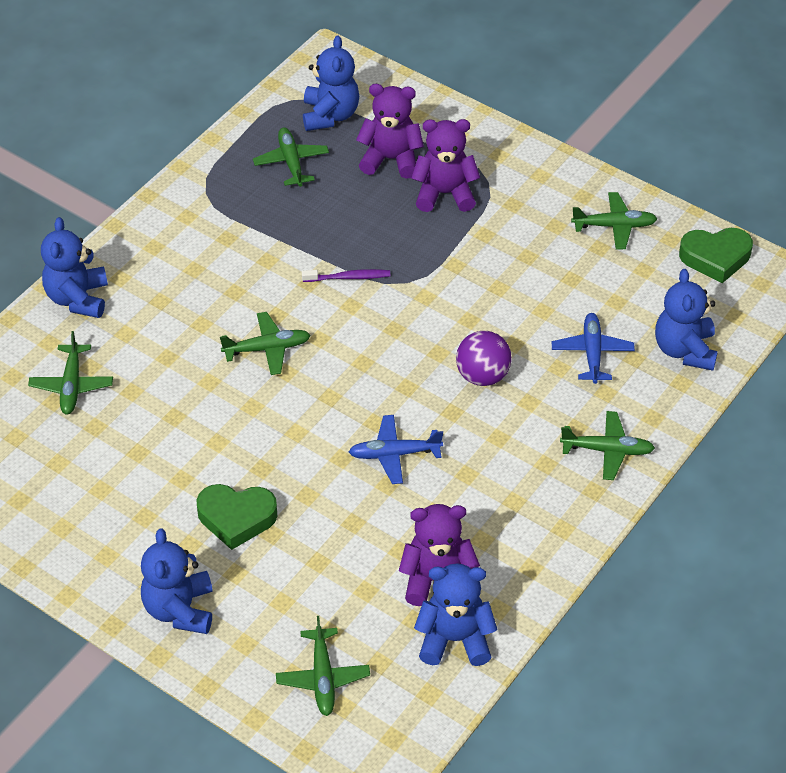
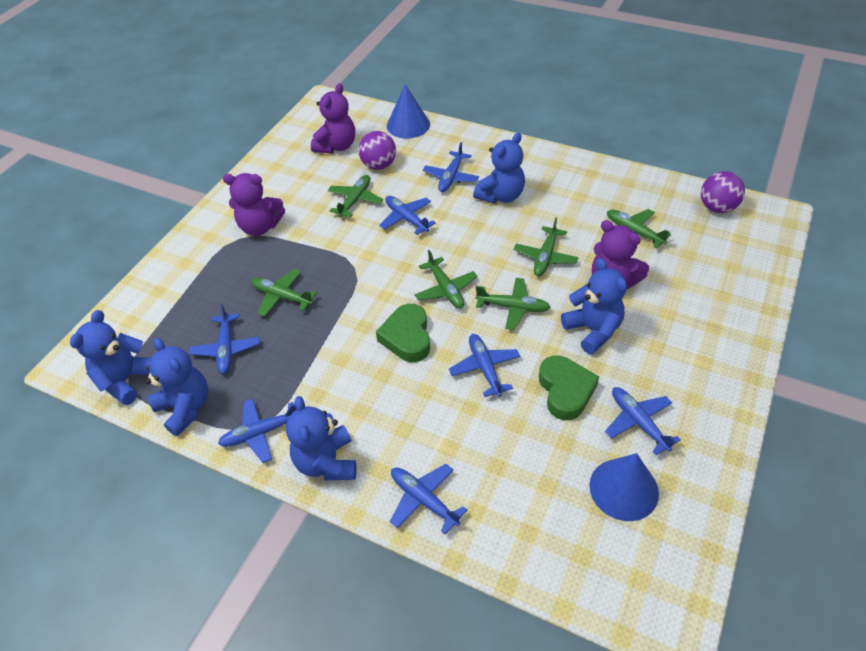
blue cone: 0 -> 2
blue plane: 2 -> 7
purple ball: 1 -> 2
purple toothbrush: 1 -> 0

